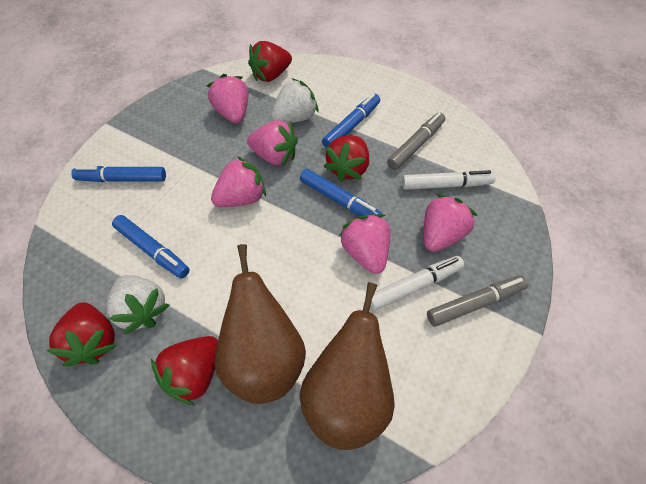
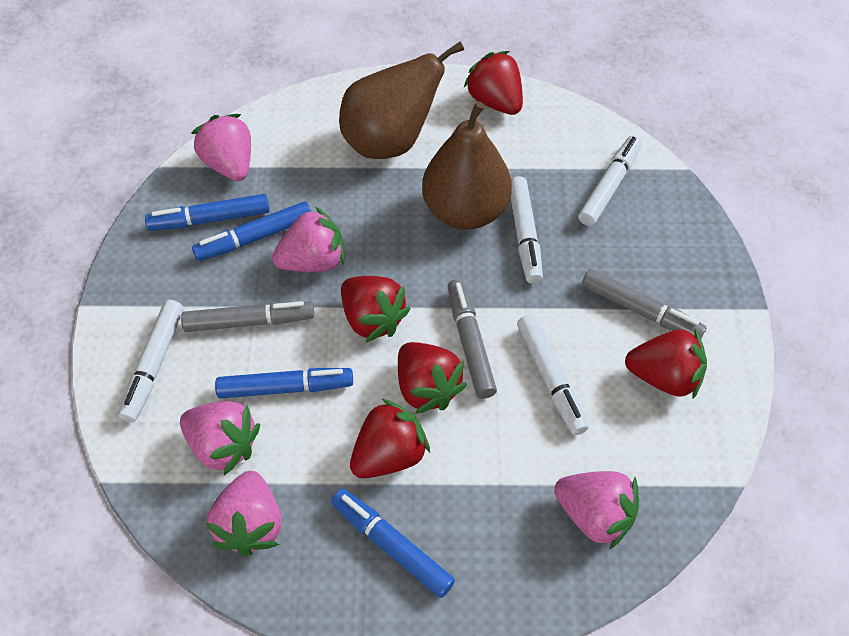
grey marker: 2 -> 3
red strawberry: 4 -> 5
white marker: 2 -> 4
white strawberry: 2 -> 0

